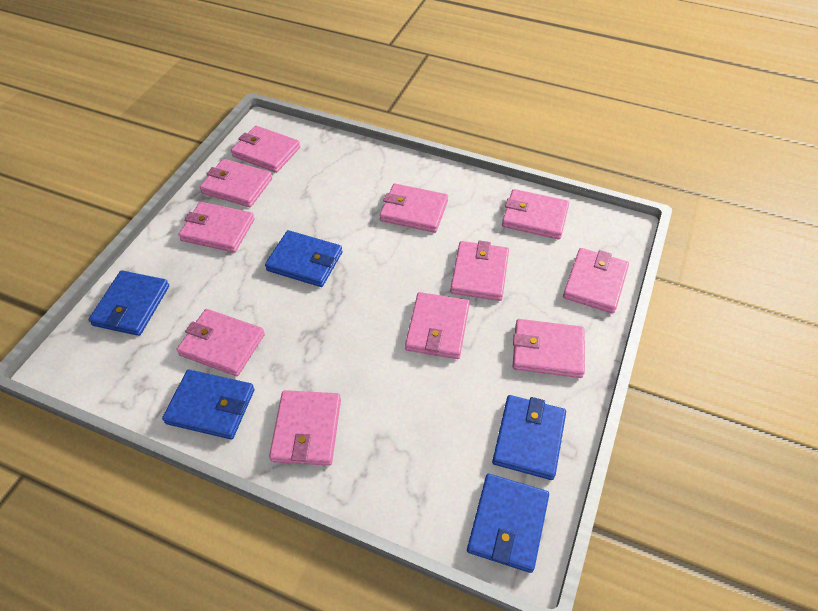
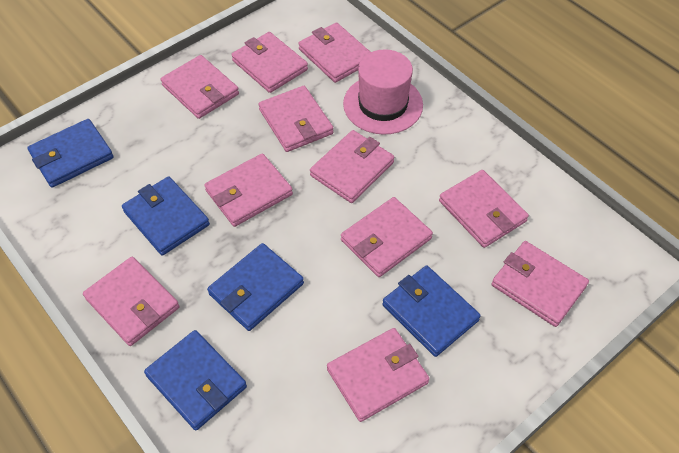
pink hat: 0 -> 1

